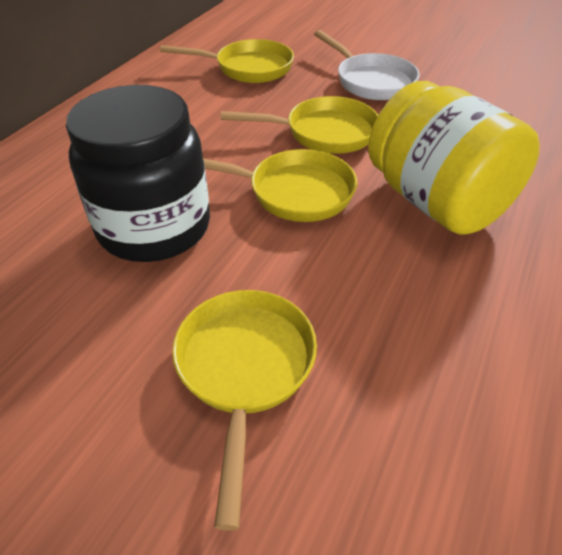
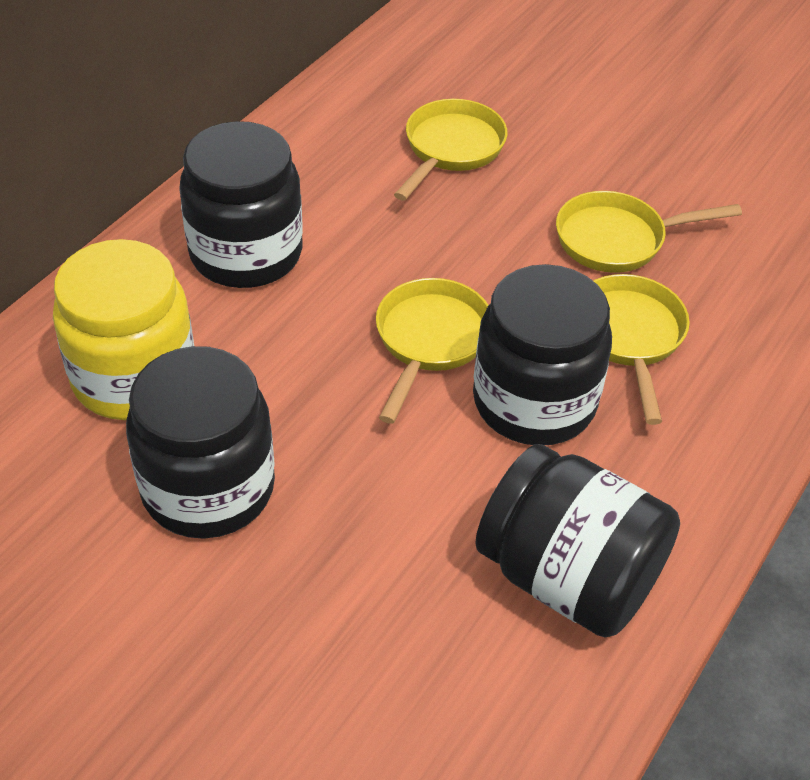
black jar: 1 -> 4
white pan: 1 -> 0

